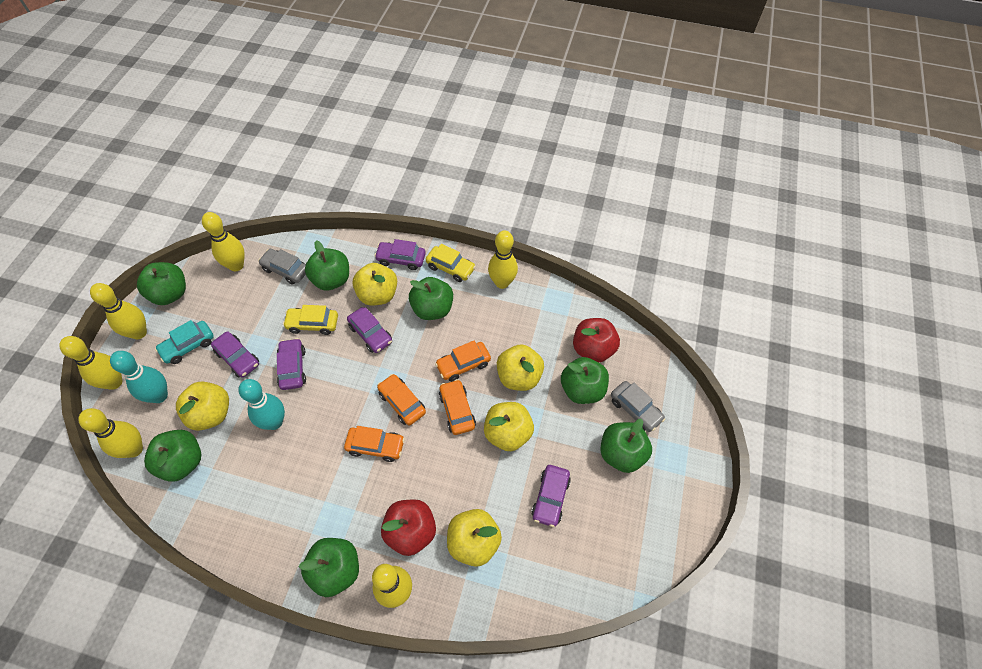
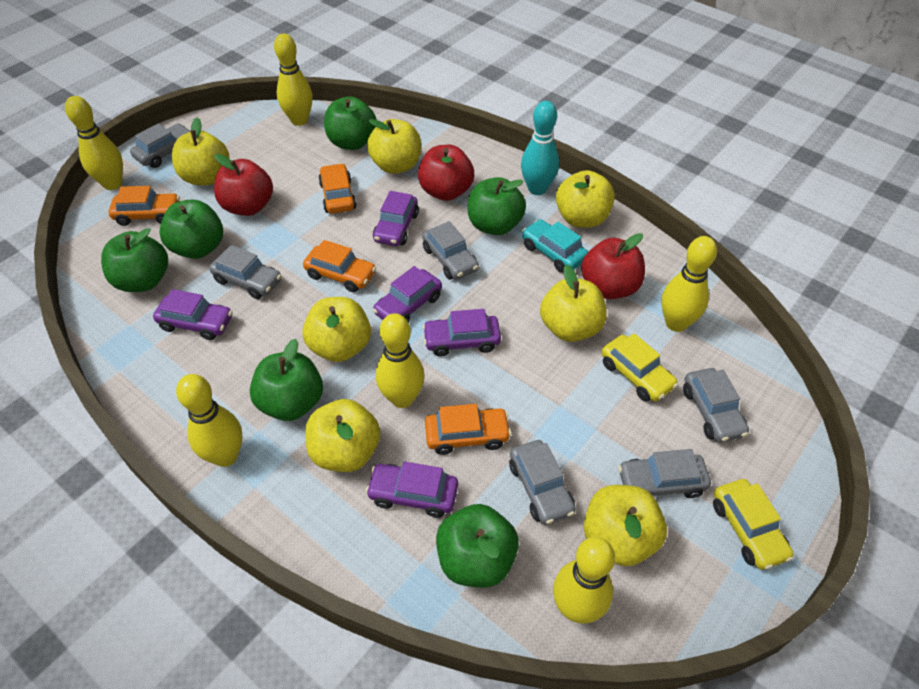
green apple: 7 -> 6
grey car: 2 -> 6
red apple: 2 -> 3
turquoise bowling pin: 2 -> 1
yellow apple: 5 -> 7

